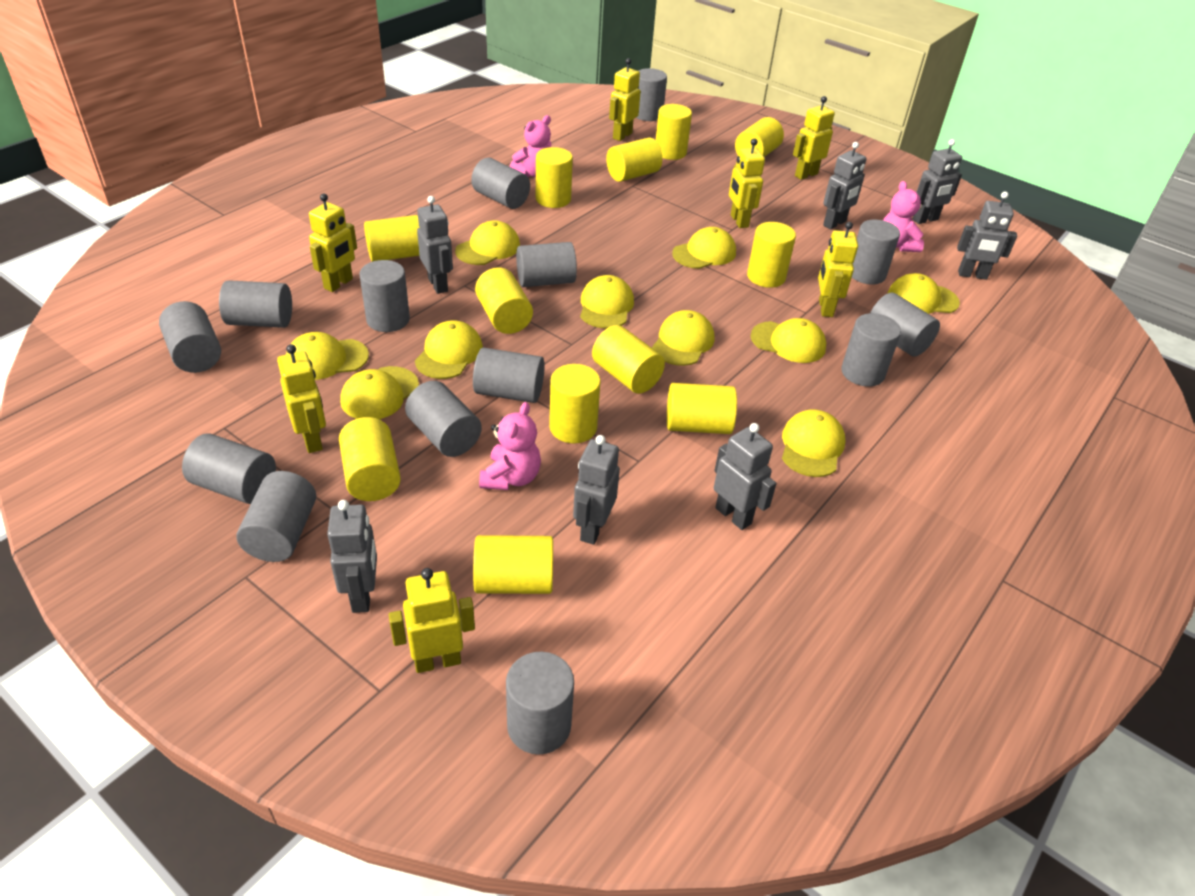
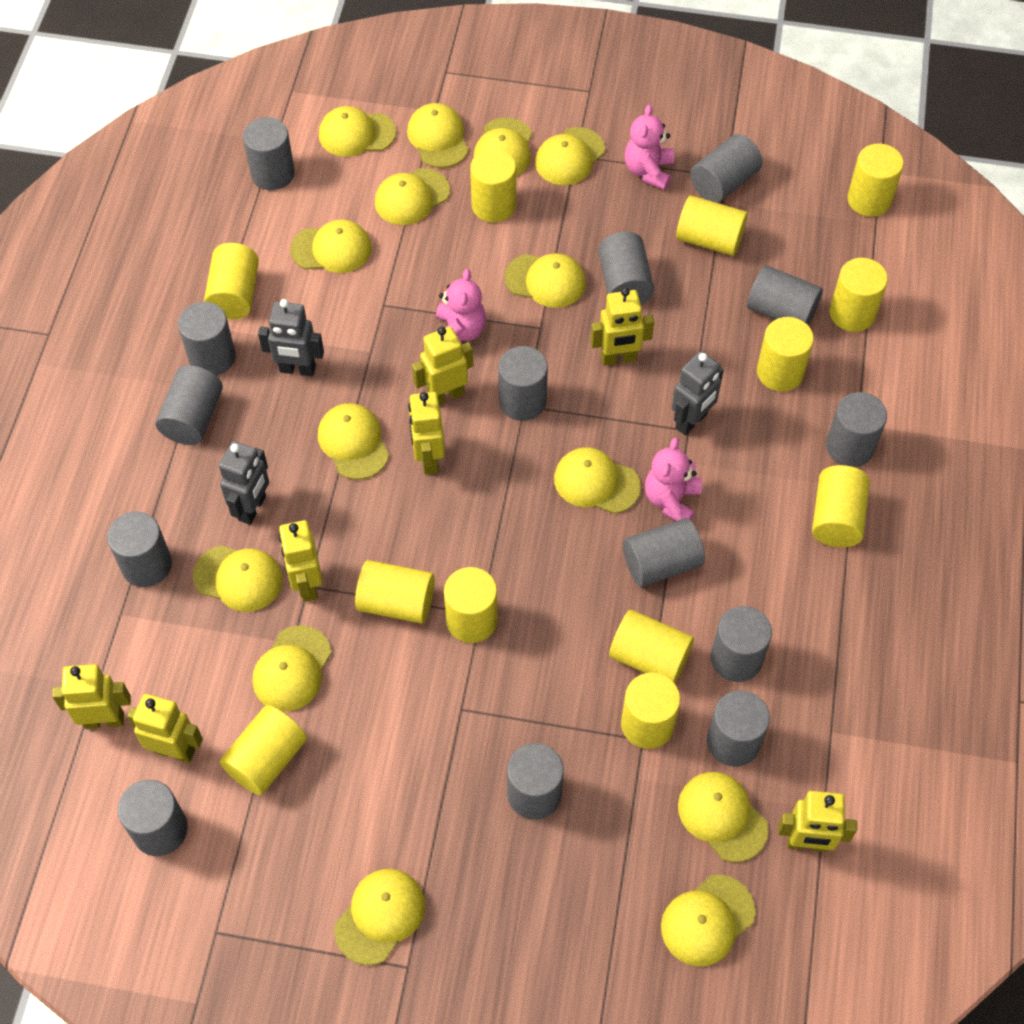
grey robot: 7 -> 3
yellow cap: 10 -> 14

